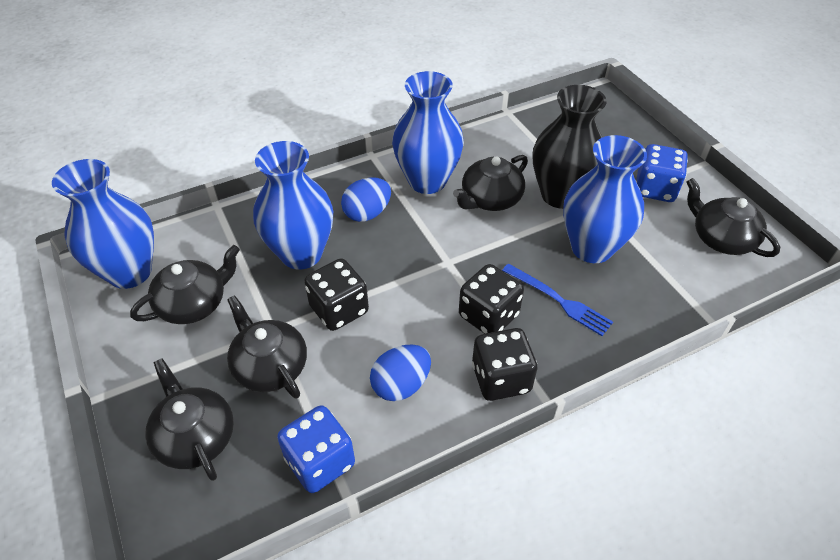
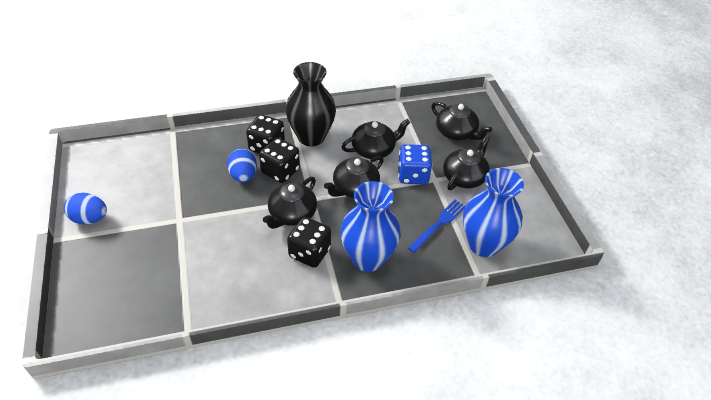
blue dice: 2 -> 1
blue vase: 4 -> 2

